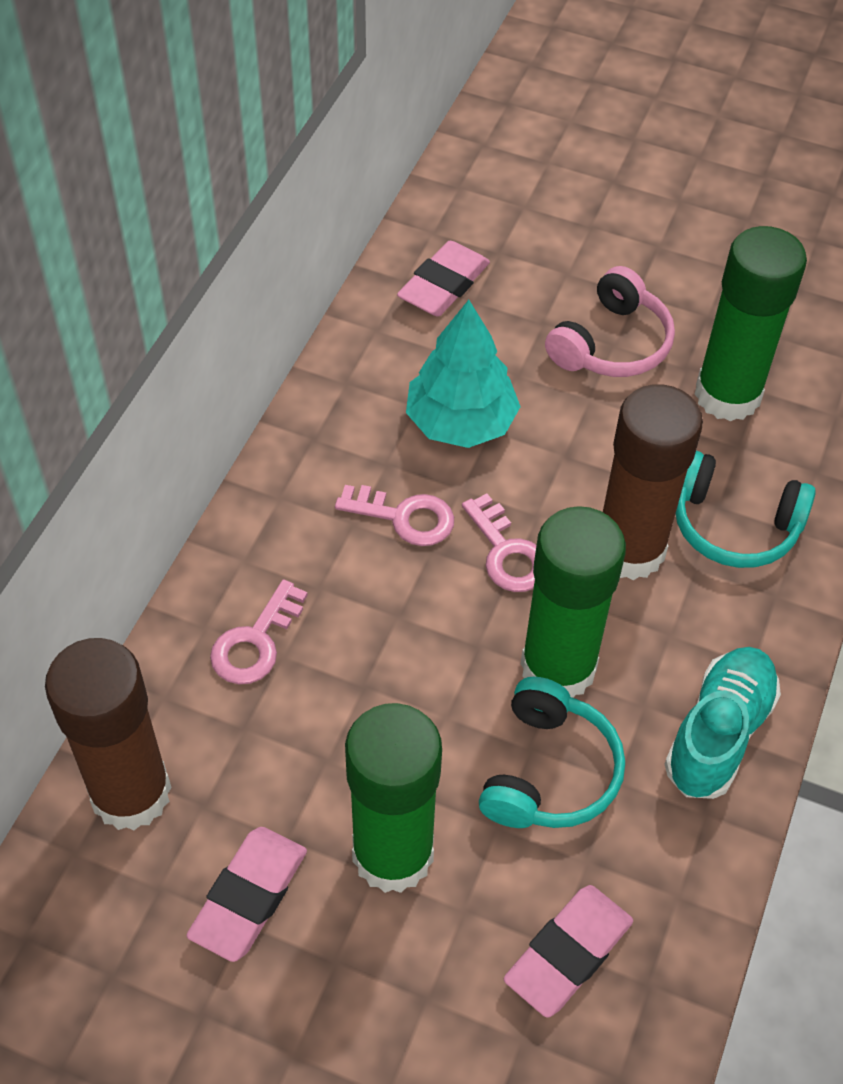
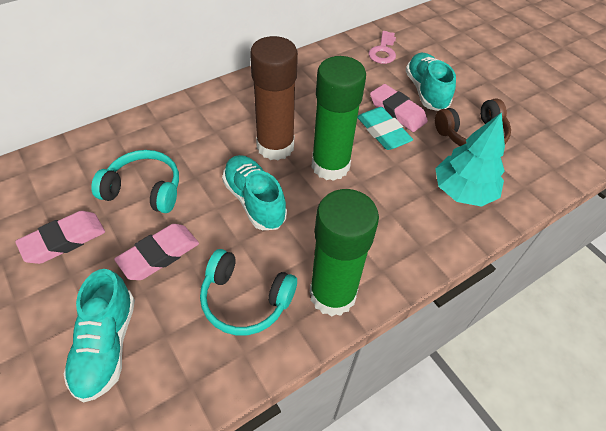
brown glue stick: 2 -> 1
brown headphones: 0 -> 1
green glue stick: 3 -> 2
pink headphones: 1 -> 0
pink key: 3 -> 1
turquoise eraser: 0 -> 1
turquoise shoe: 1 -> 3

